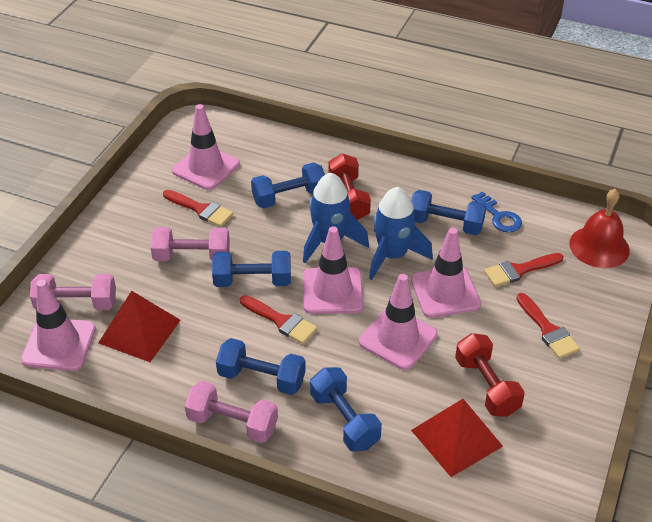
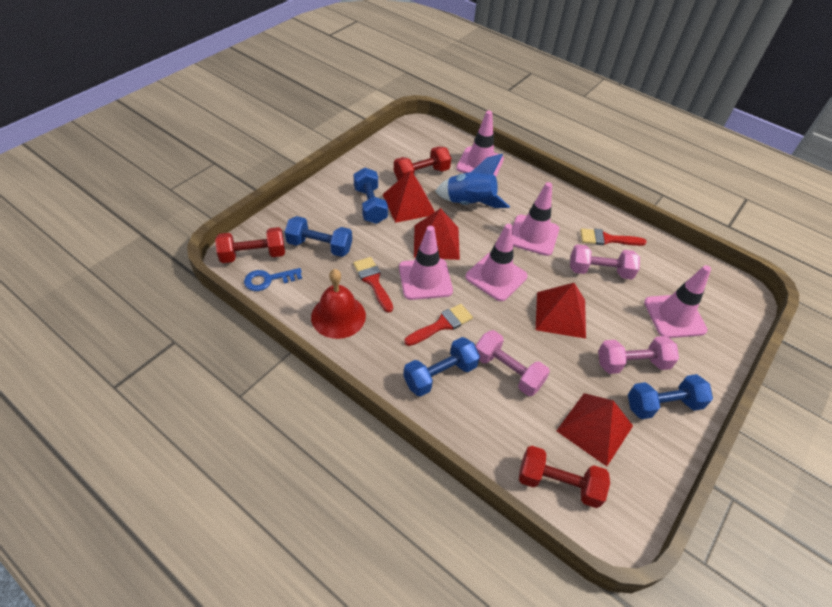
blue dumbbell: 5 -> 4
blue rocket: 2 -> 1
red brush: 4 -> 3
red dumbbell: 2 -> 3
red pyramid: 2 -> 4

